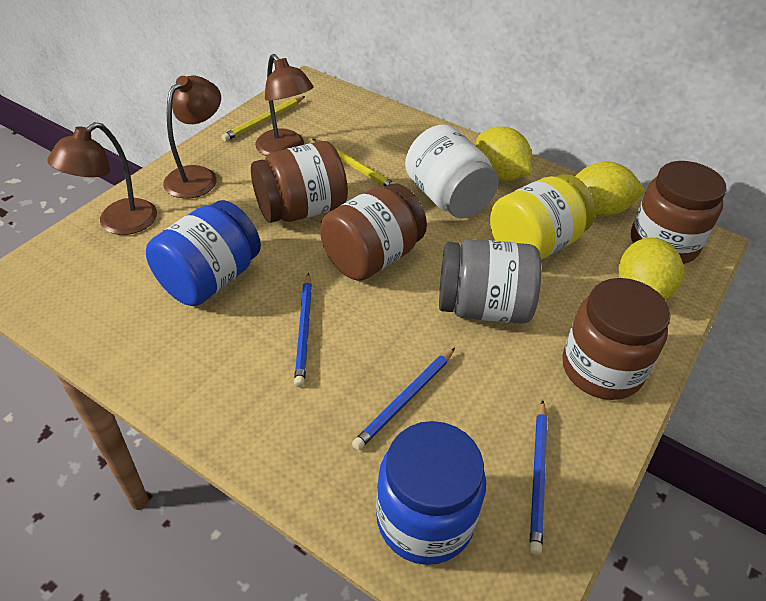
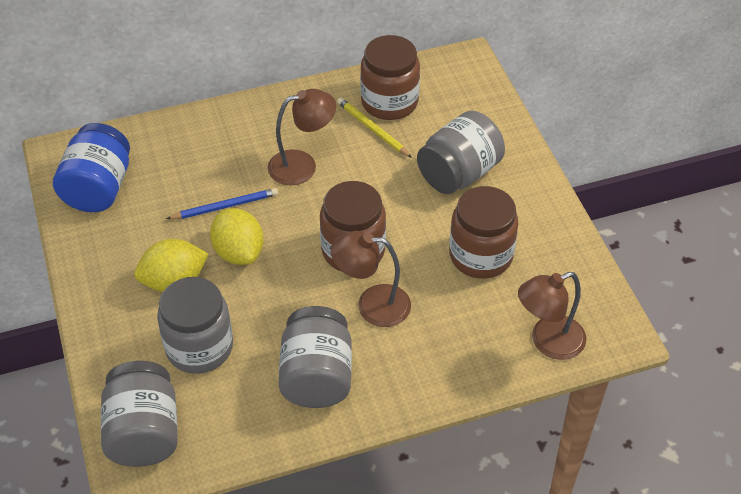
blue jar: 2 -> 1
blue pencil: 3 -> 1
brown jar: 4 -> 3
grey jar: 1 -> 4
white jar: 1 -> 0
yellow jar: 1 -> 0
yellow lemon: 3 -> 2
yellow pencil: 2 -> 1

